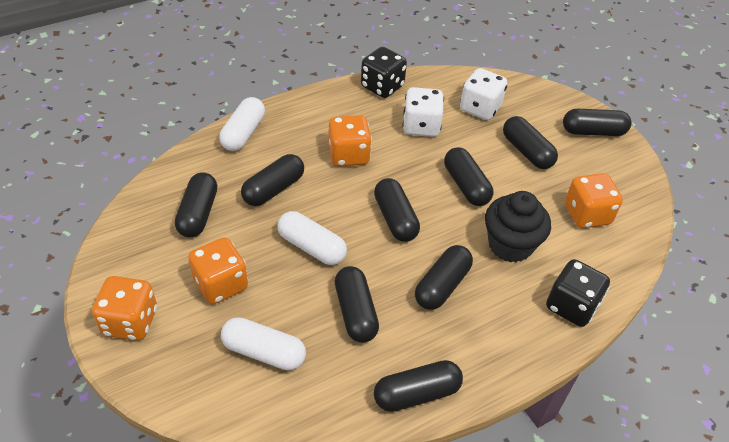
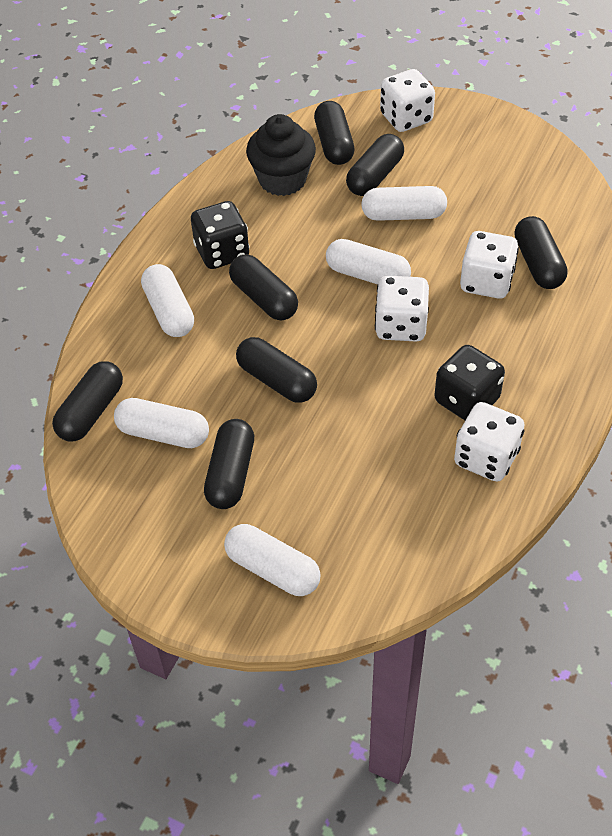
black capsule: 9 -> 7
orange dice: 4 -> 0
white capsule: 3 -> 5
white dice: 2 -> 4

